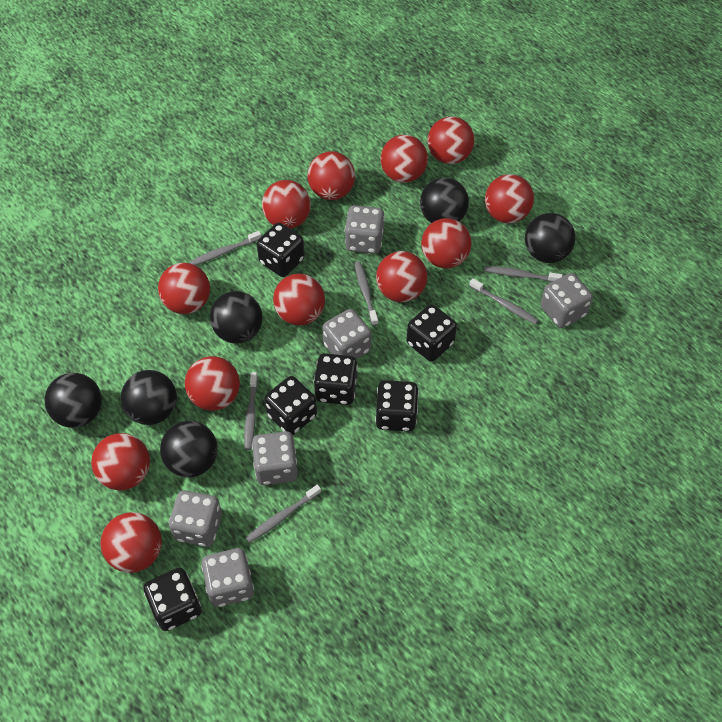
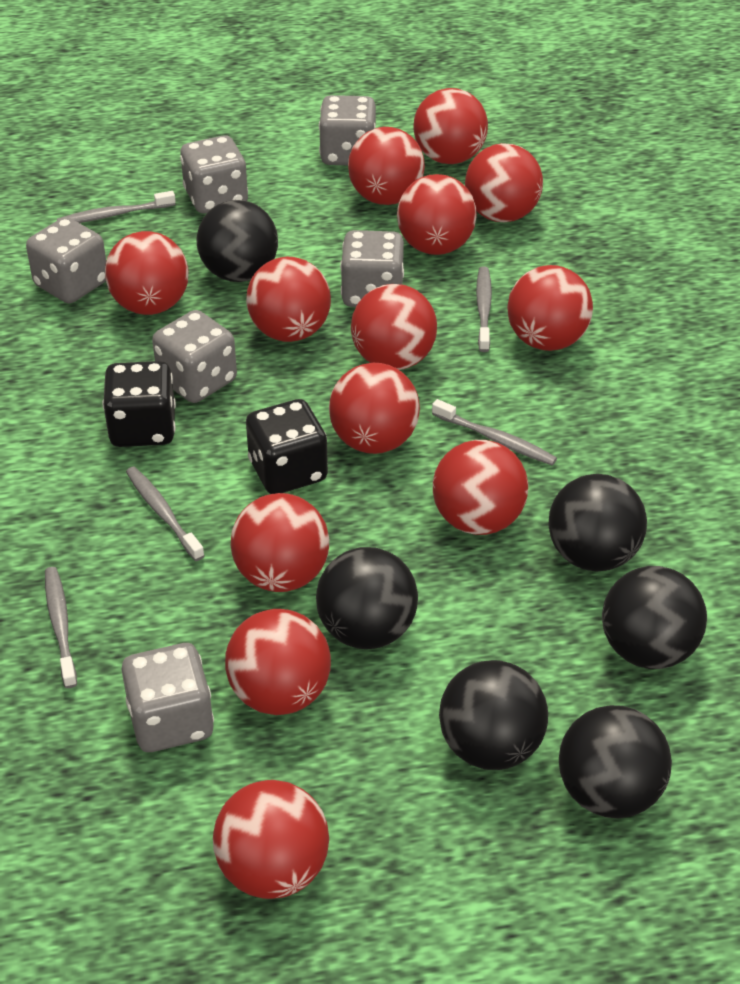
black dice: 6 -> 2
grey toothbrush: 6 -> 5
red ball: 12 -> 13

